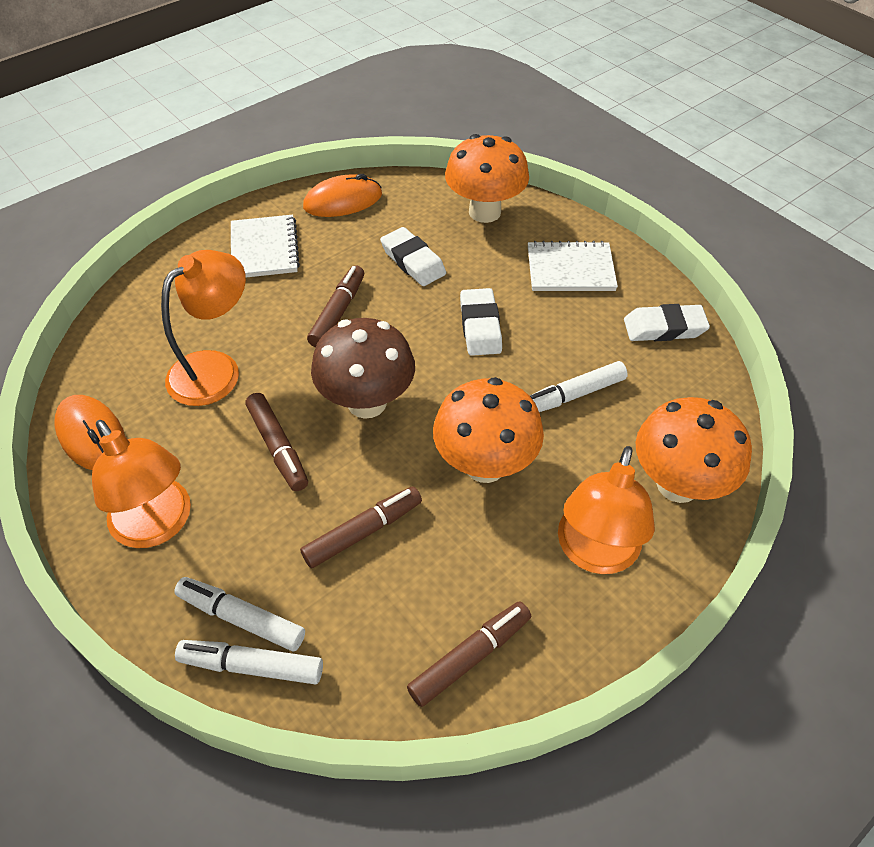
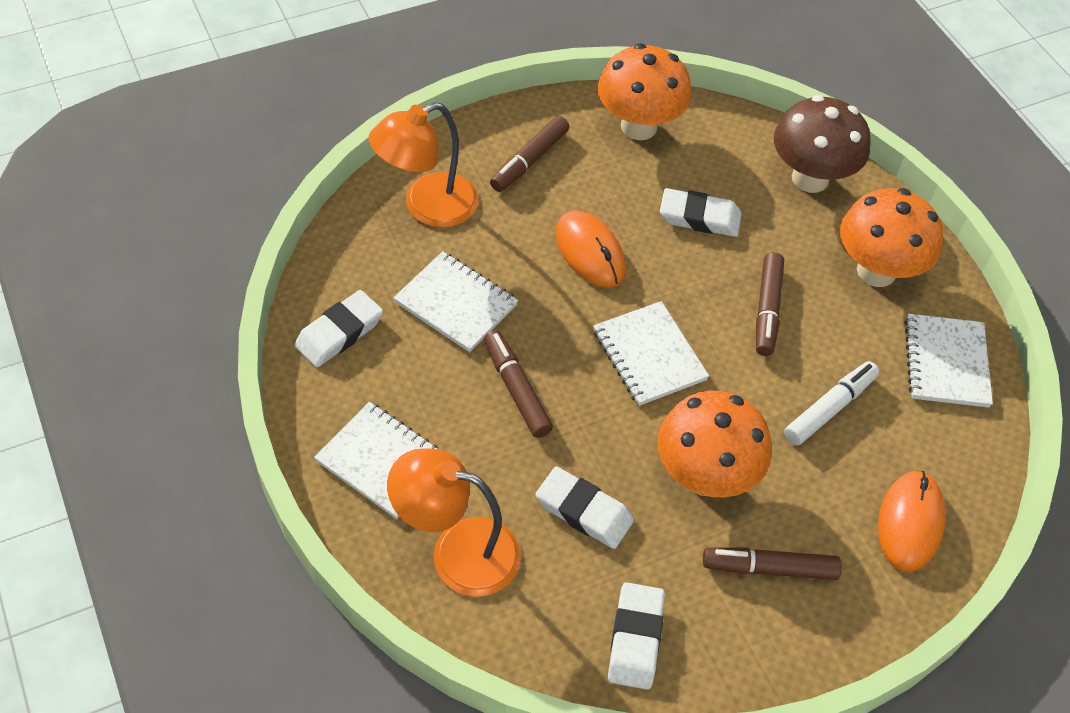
orange lamp: 3 -> 2
white eraser: 3 -> 4
white marker: 3 -> 1
white notebook: 2 -> 4

